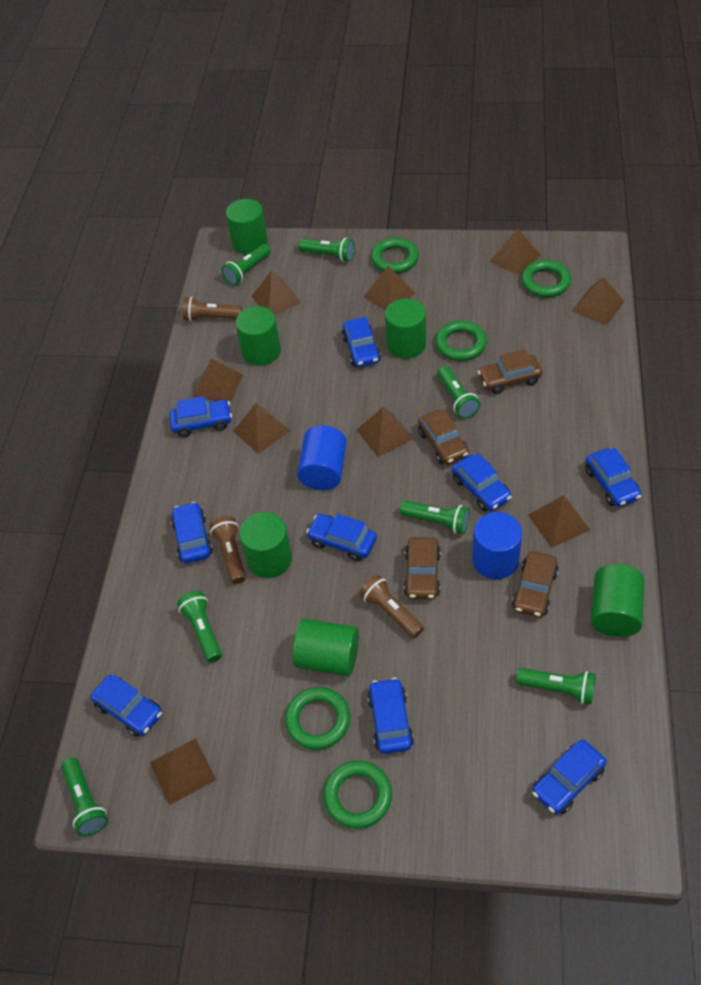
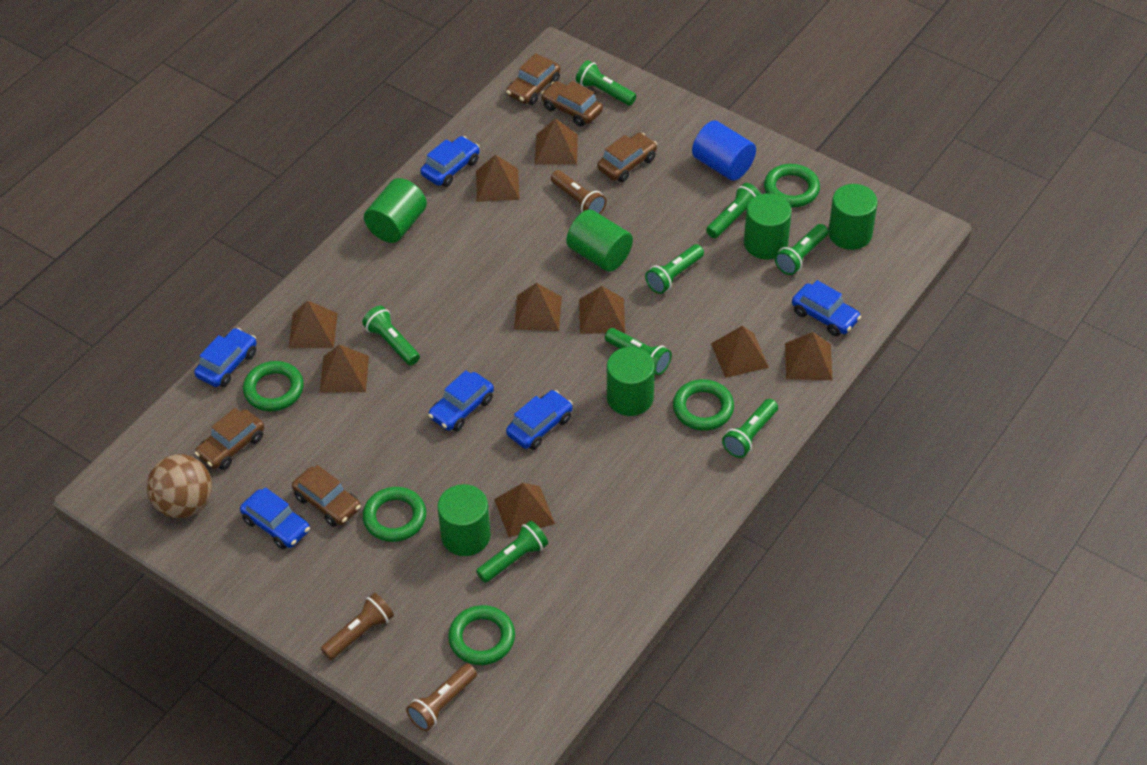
blue car: 9 -> 6
blue cylinder: 2 -> 1
brown ball: 0 -> 1
brown car: 4 -> 5
green flashlight: 7 -> 8

